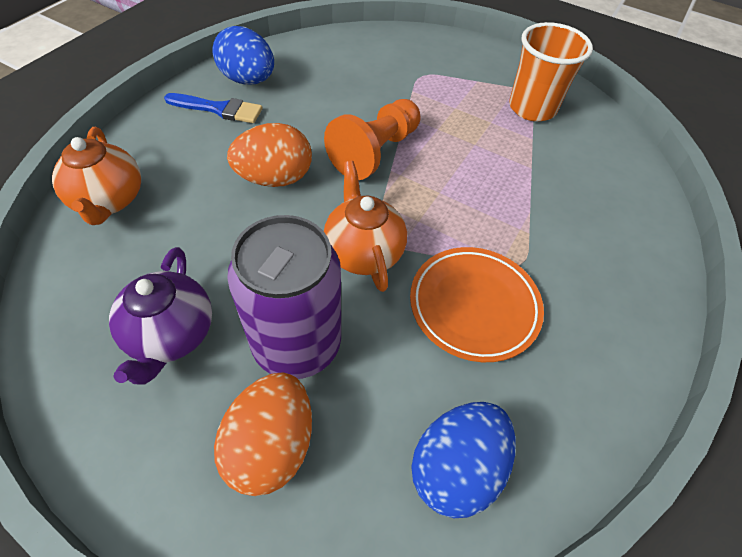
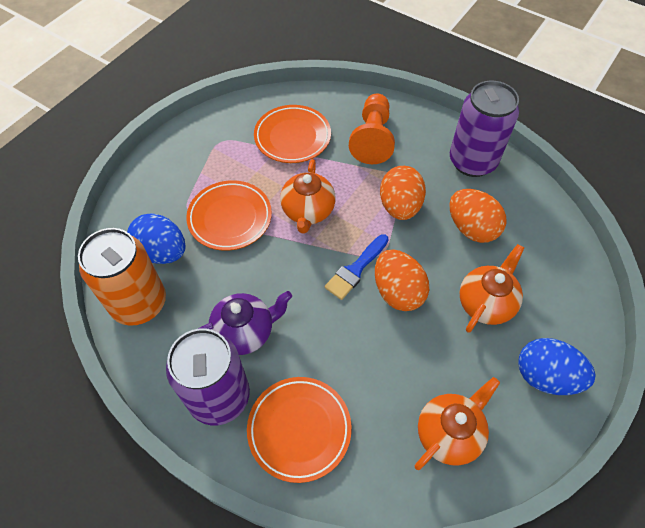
orange can: 0 -> 1
orange cup: 1 -> 0
orange egg: 2 -> 3
orange plate: 1 -> 3
orange teapot: 2 -> 3
purple can: 1 -> 2

